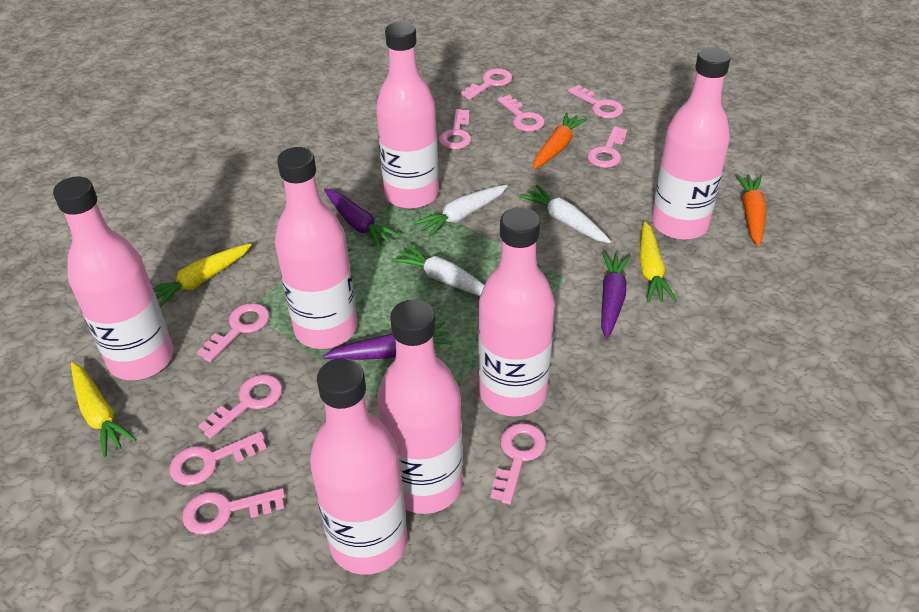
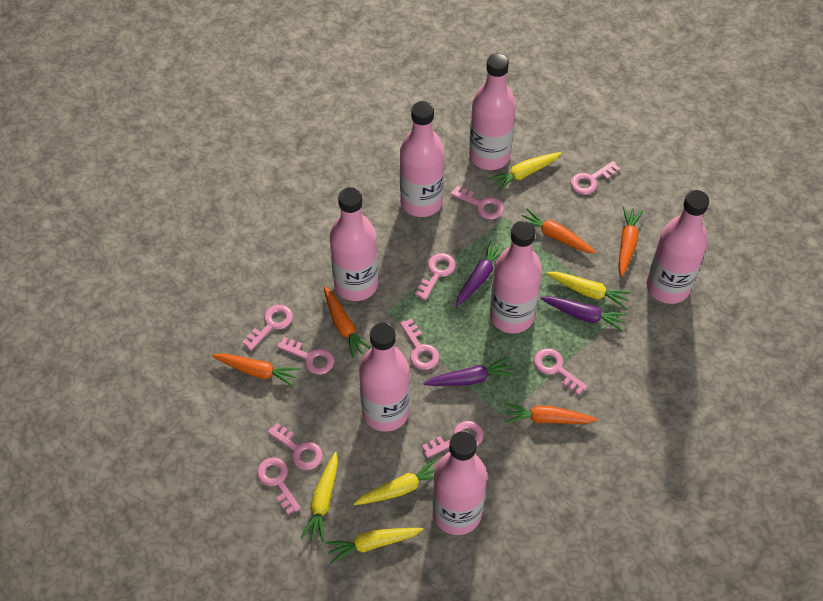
orange carrot: 2 -> 5
white carrot: 3 -> 0
yellow carrot: 3 -> 5

